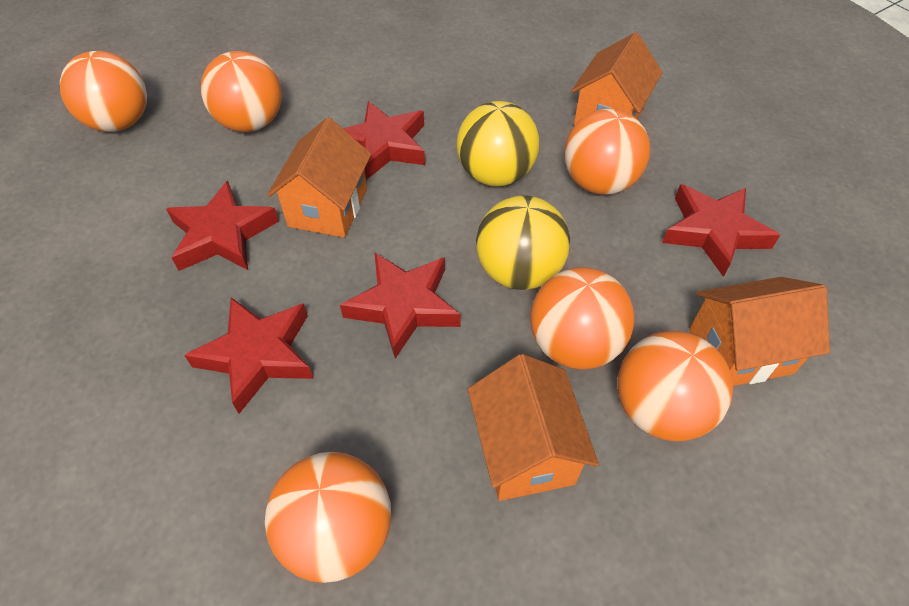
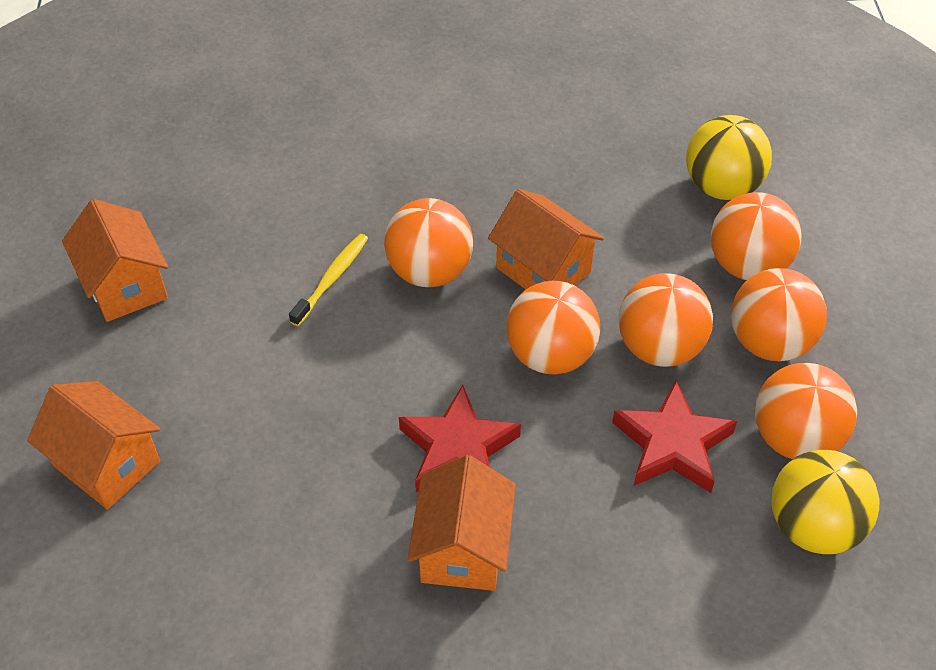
red star: 5 -> 2
yellow toothbrush: 0 -> 1

